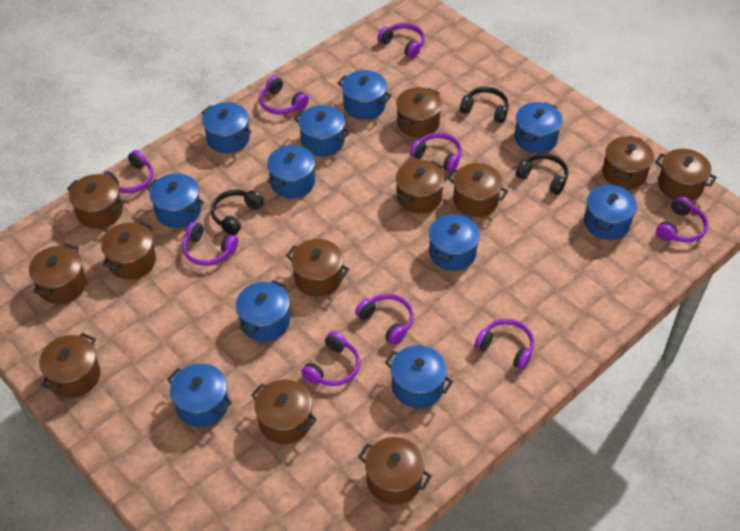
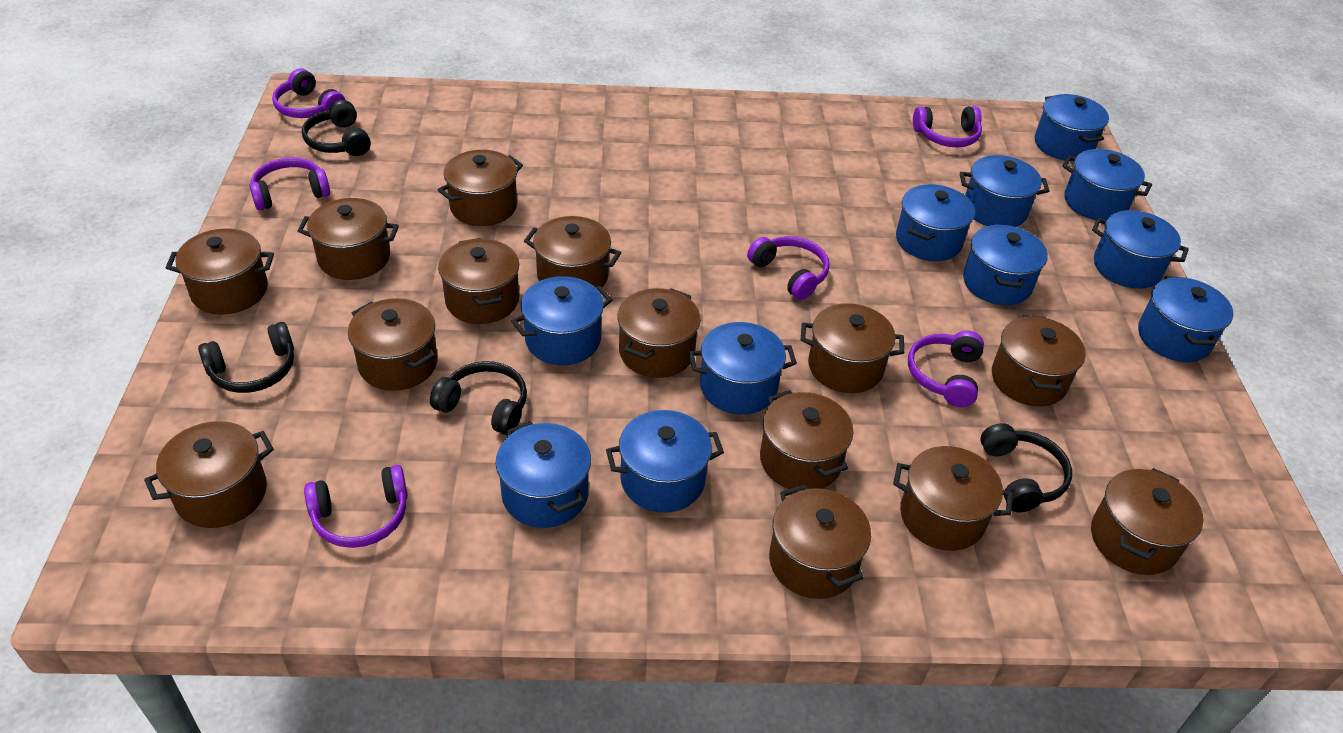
black headphones: 3 -> 4
brown pot: 12 -> 14
purple headphones: 9 -> 6

